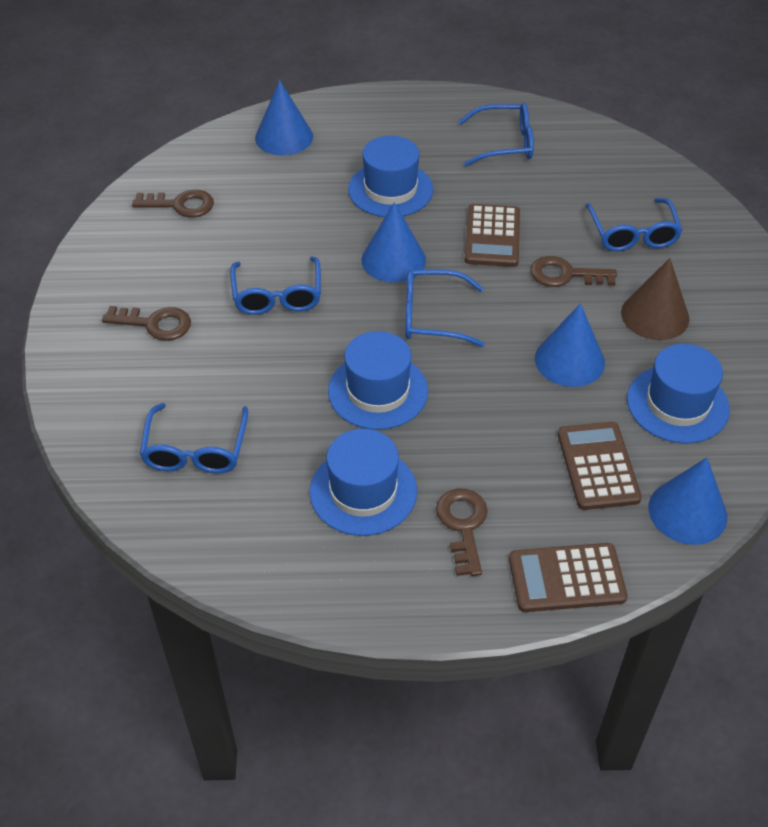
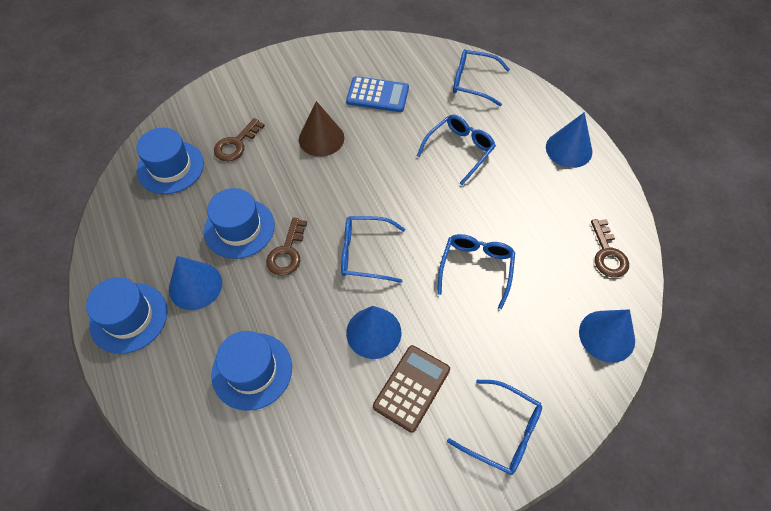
blue calculator: 0 -> 1
brown calculator: 3 -> 1
brown key: 4 -> 3

